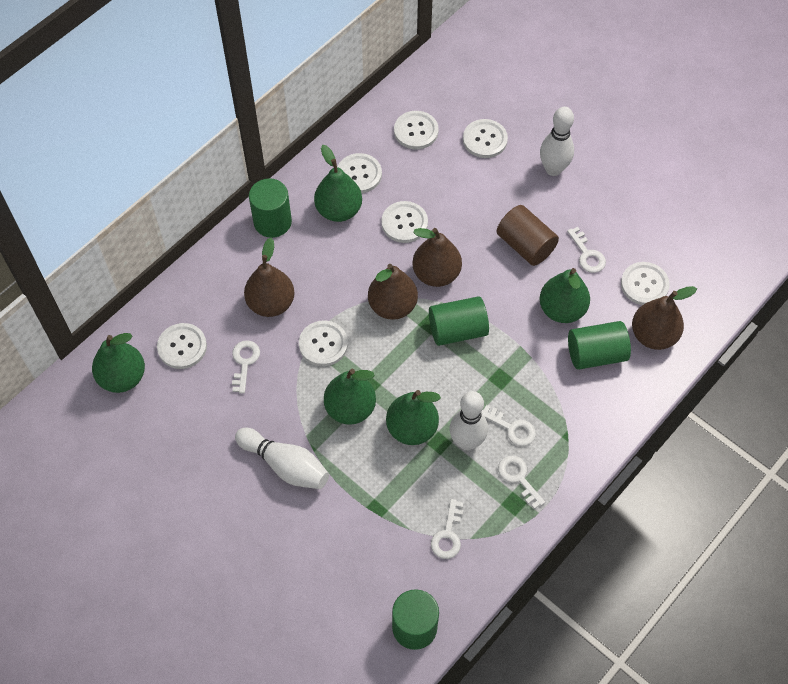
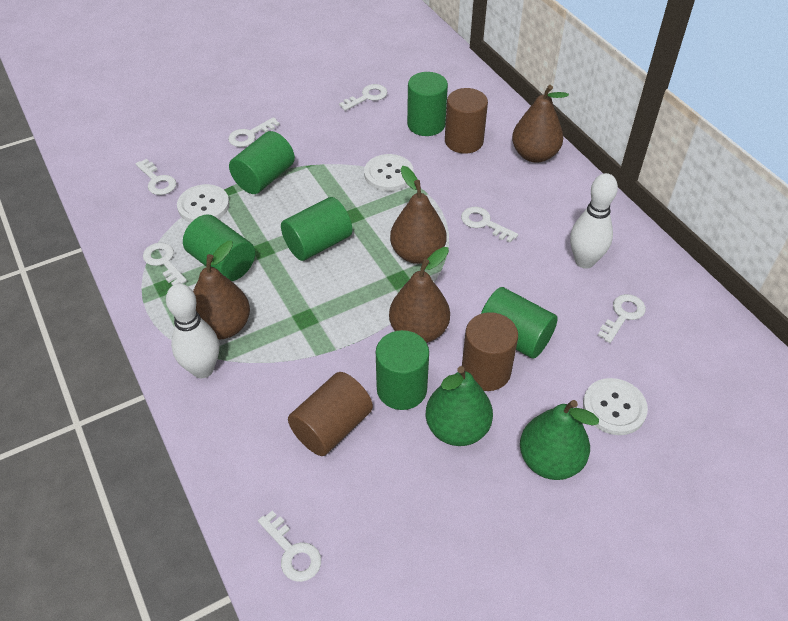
brown cylinder: 1 -> 3
green cylinder: 4 -> 6
green pear: 5 -> 2
white bowling pin: 3 -> 2
white button: 7 -> 3
white key: 5 -> 7

